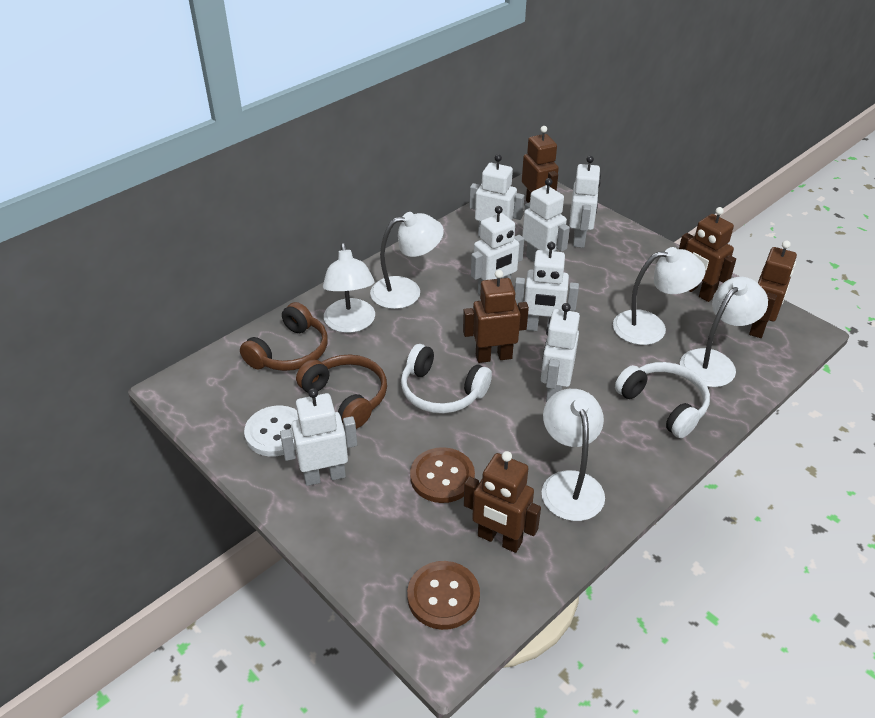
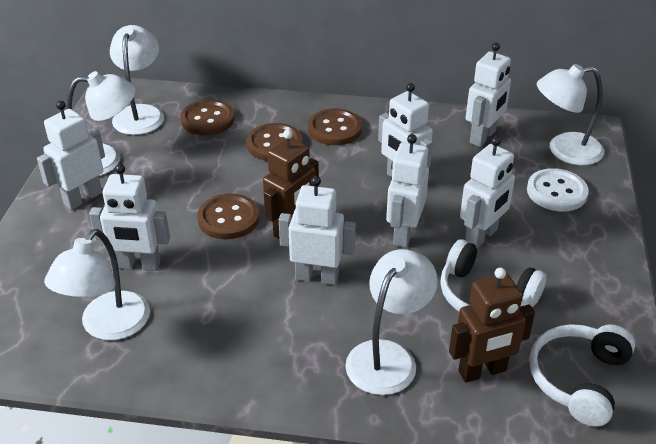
brown button: 2 -> 4
brown headphones: 2 -> 0
brown robot: 5 -> 2

